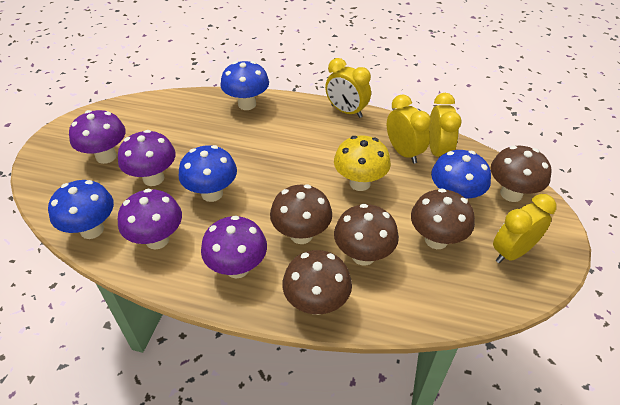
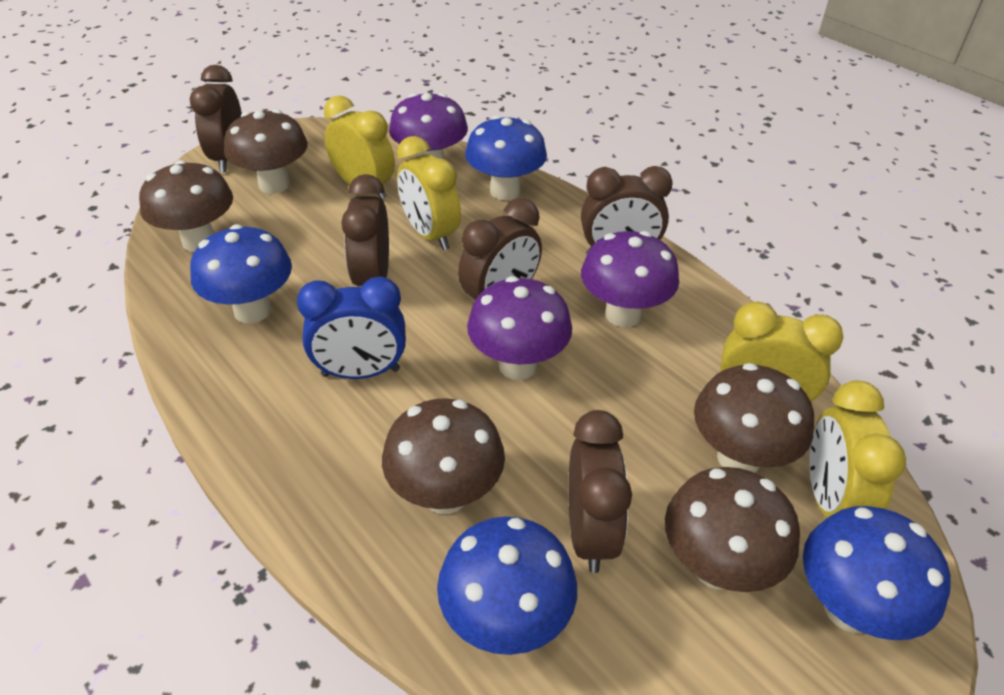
blue clock: 0 -> 1
brown clock: 0 -> 5
purple mushroom: 4 -> 3
yellow mushroom: 1 -> 0

